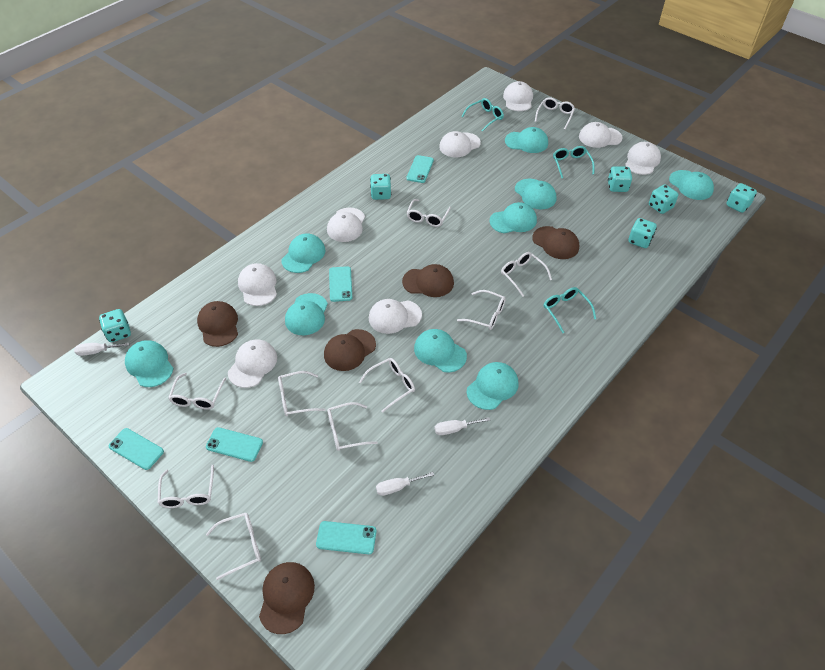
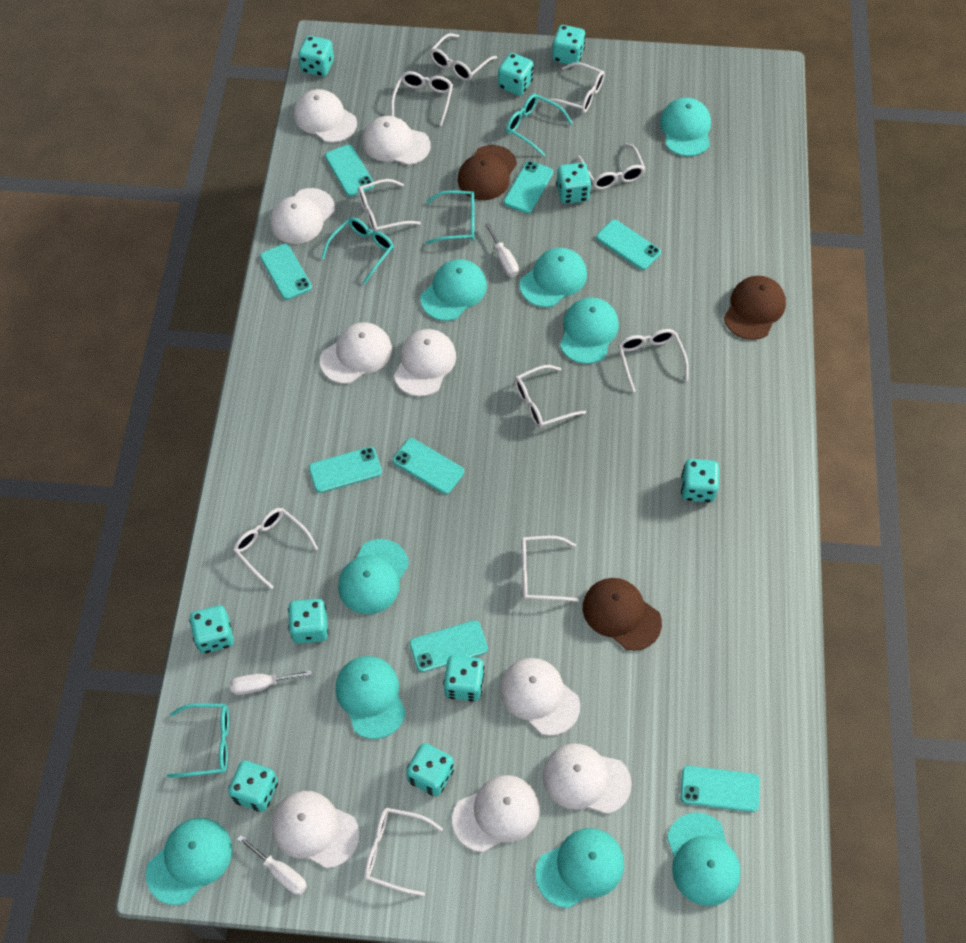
brown cap: 5 -> 3
turquoise dice: 6 -> 10
turquoise glasses: 3 -> 4
turquoise phone: 5 -> 8
white cap: 8 -> 9

